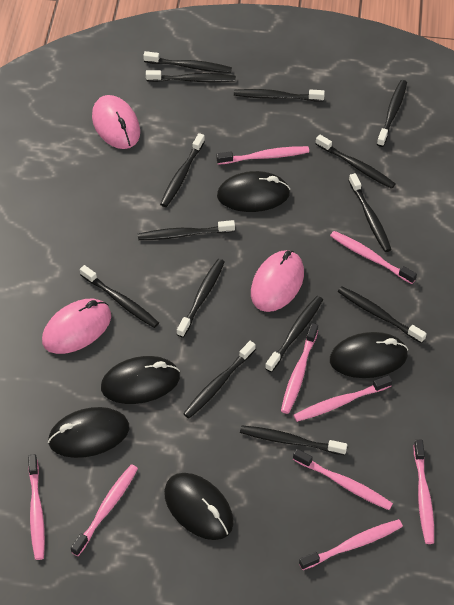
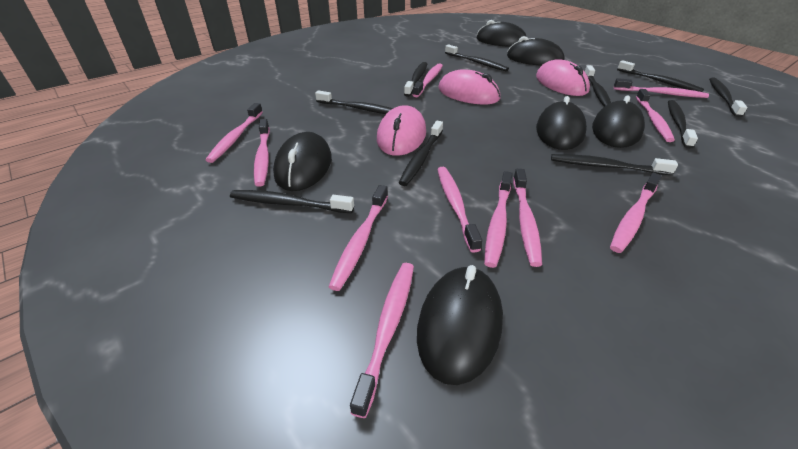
black mouse: 5 -> 6
black toothbrush: 14 -> 10
pink toothbrush: 9 -> 11

